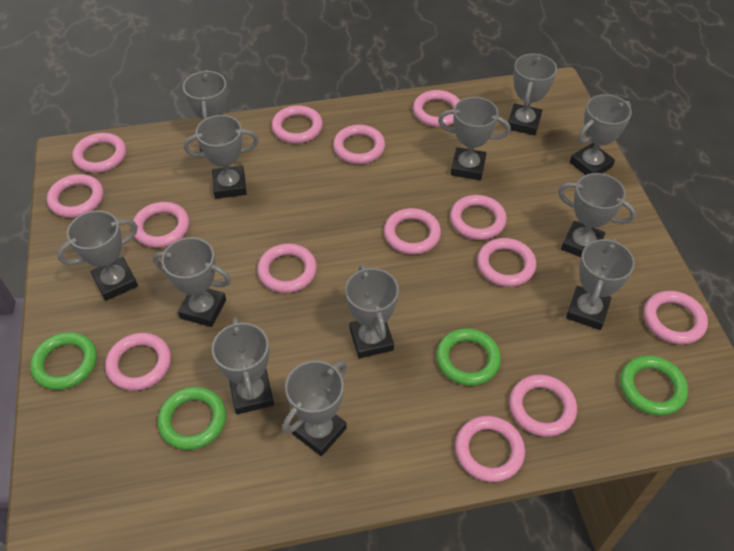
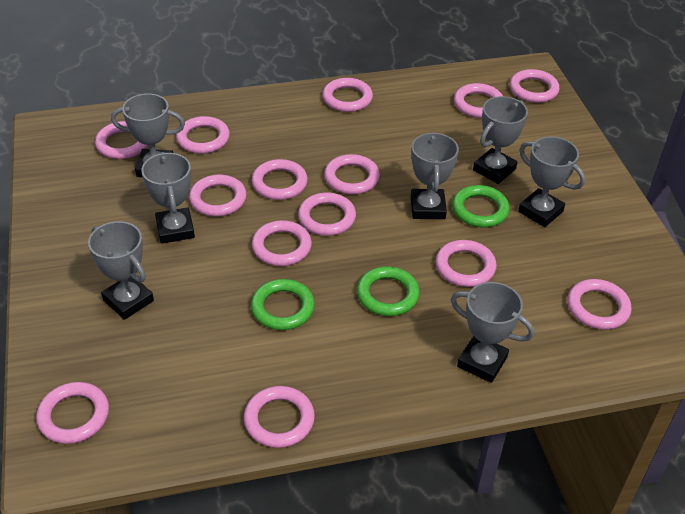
green ring: 4 -> 3
grey trophy: 12 -> 7

